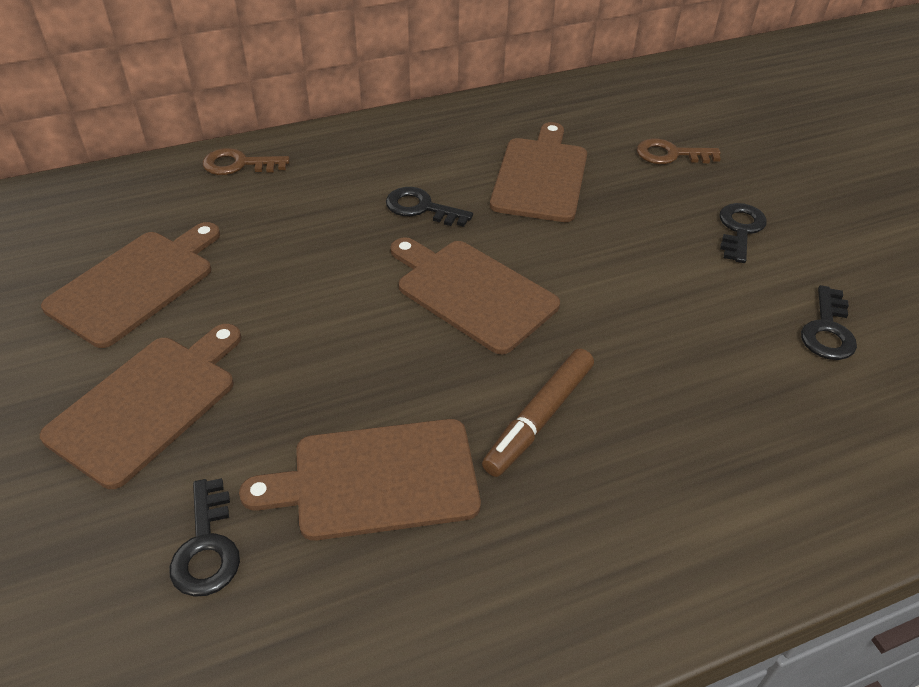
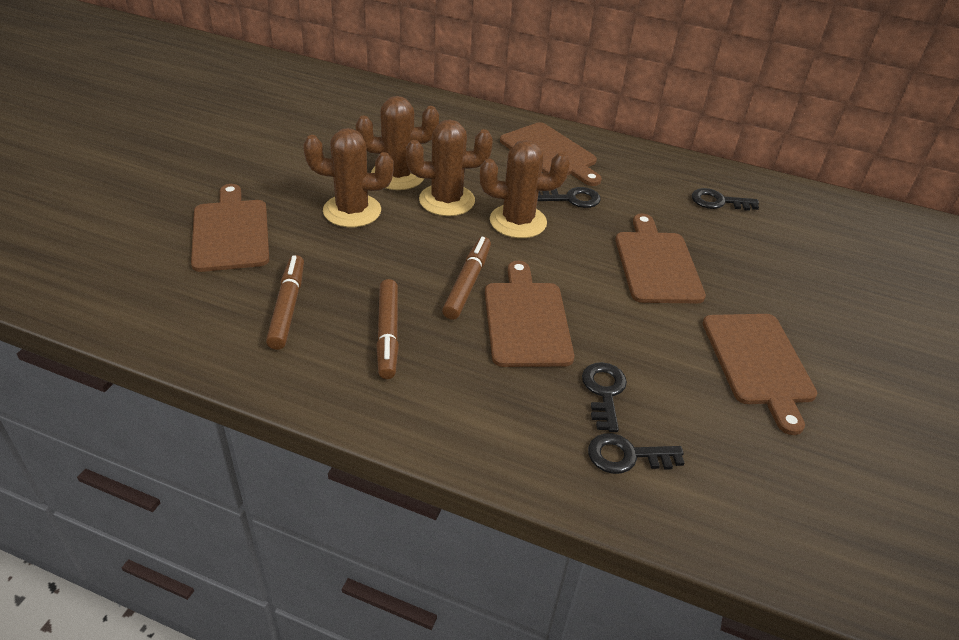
brown cactus: 0 -> 4
brown key: 2 -> 0
brown marker: 1 -> 3

